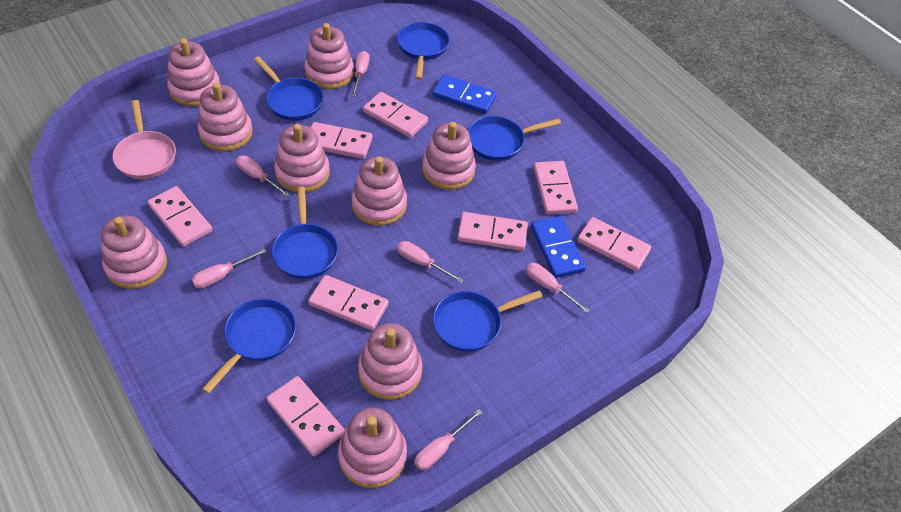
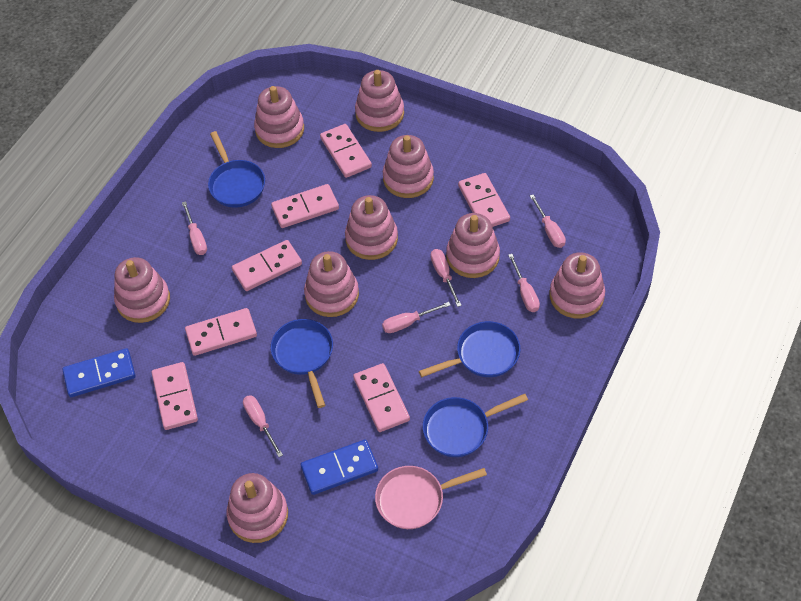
blue pan: 6 -> 4
pink domino: 8 -> 7

